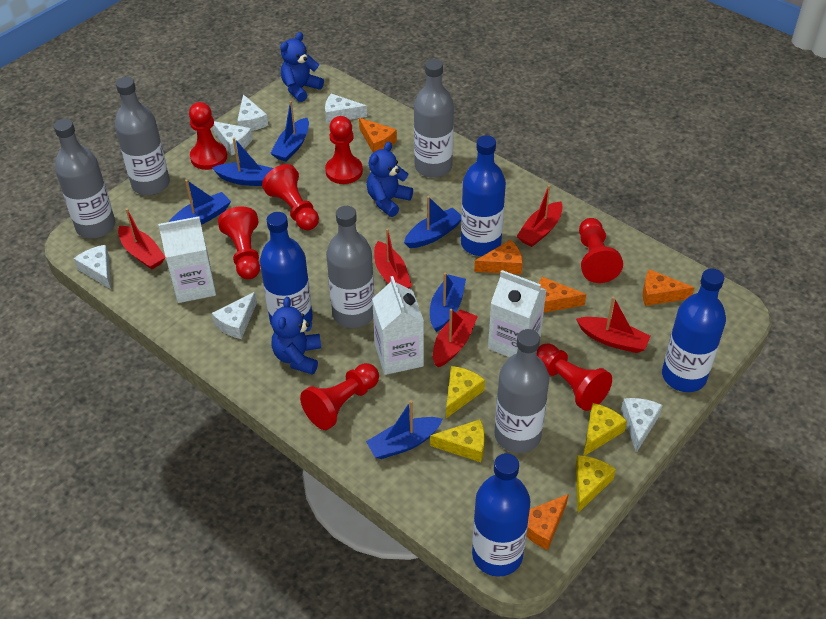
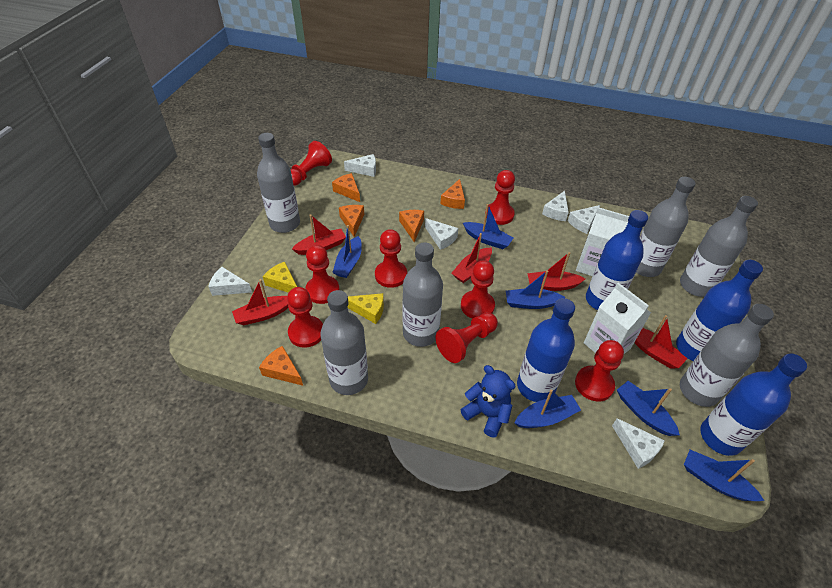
blue teddy bear: 3 -> 1
grey bottle: 5 -> 6
red pawn: 7 -> 8
white carton: 3 -> 2
yellow cheese: 4 -> 2

